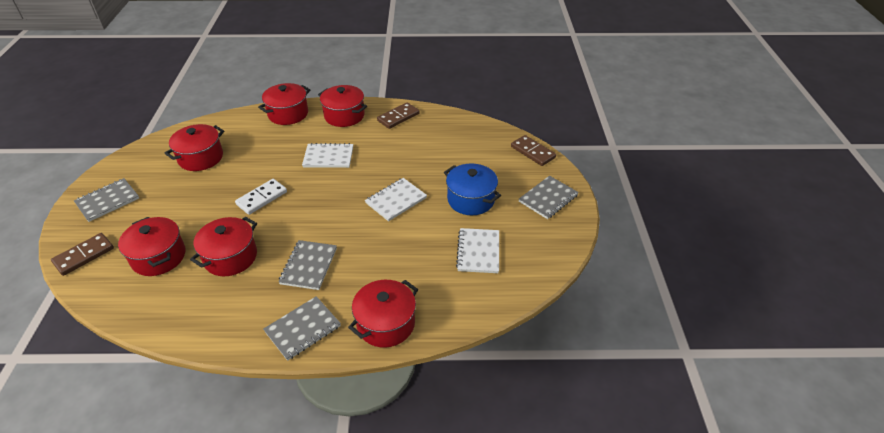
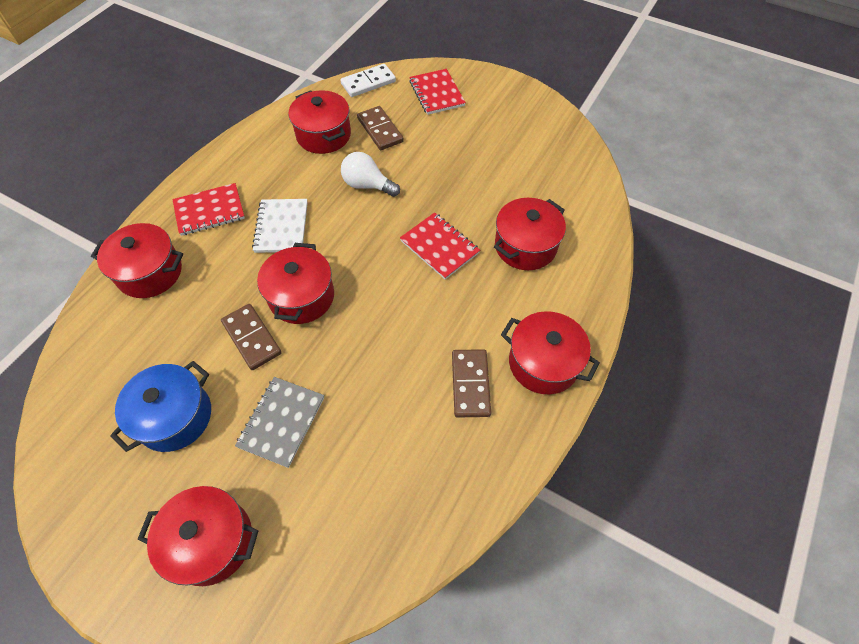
grey notebook: 4 -> 1
red notebook: 0 -> 3
white light bulb: 0 -> 1
white notebook: 3 -> 1

